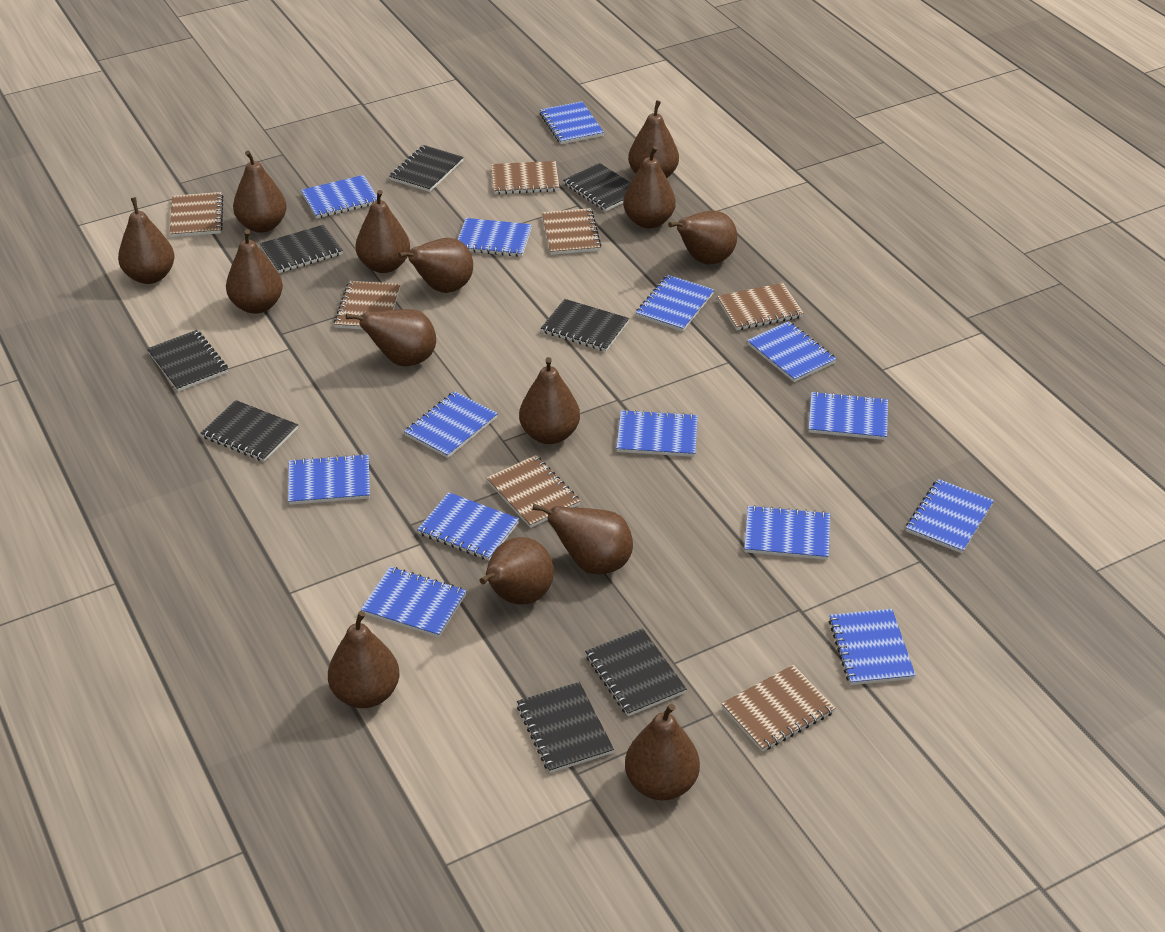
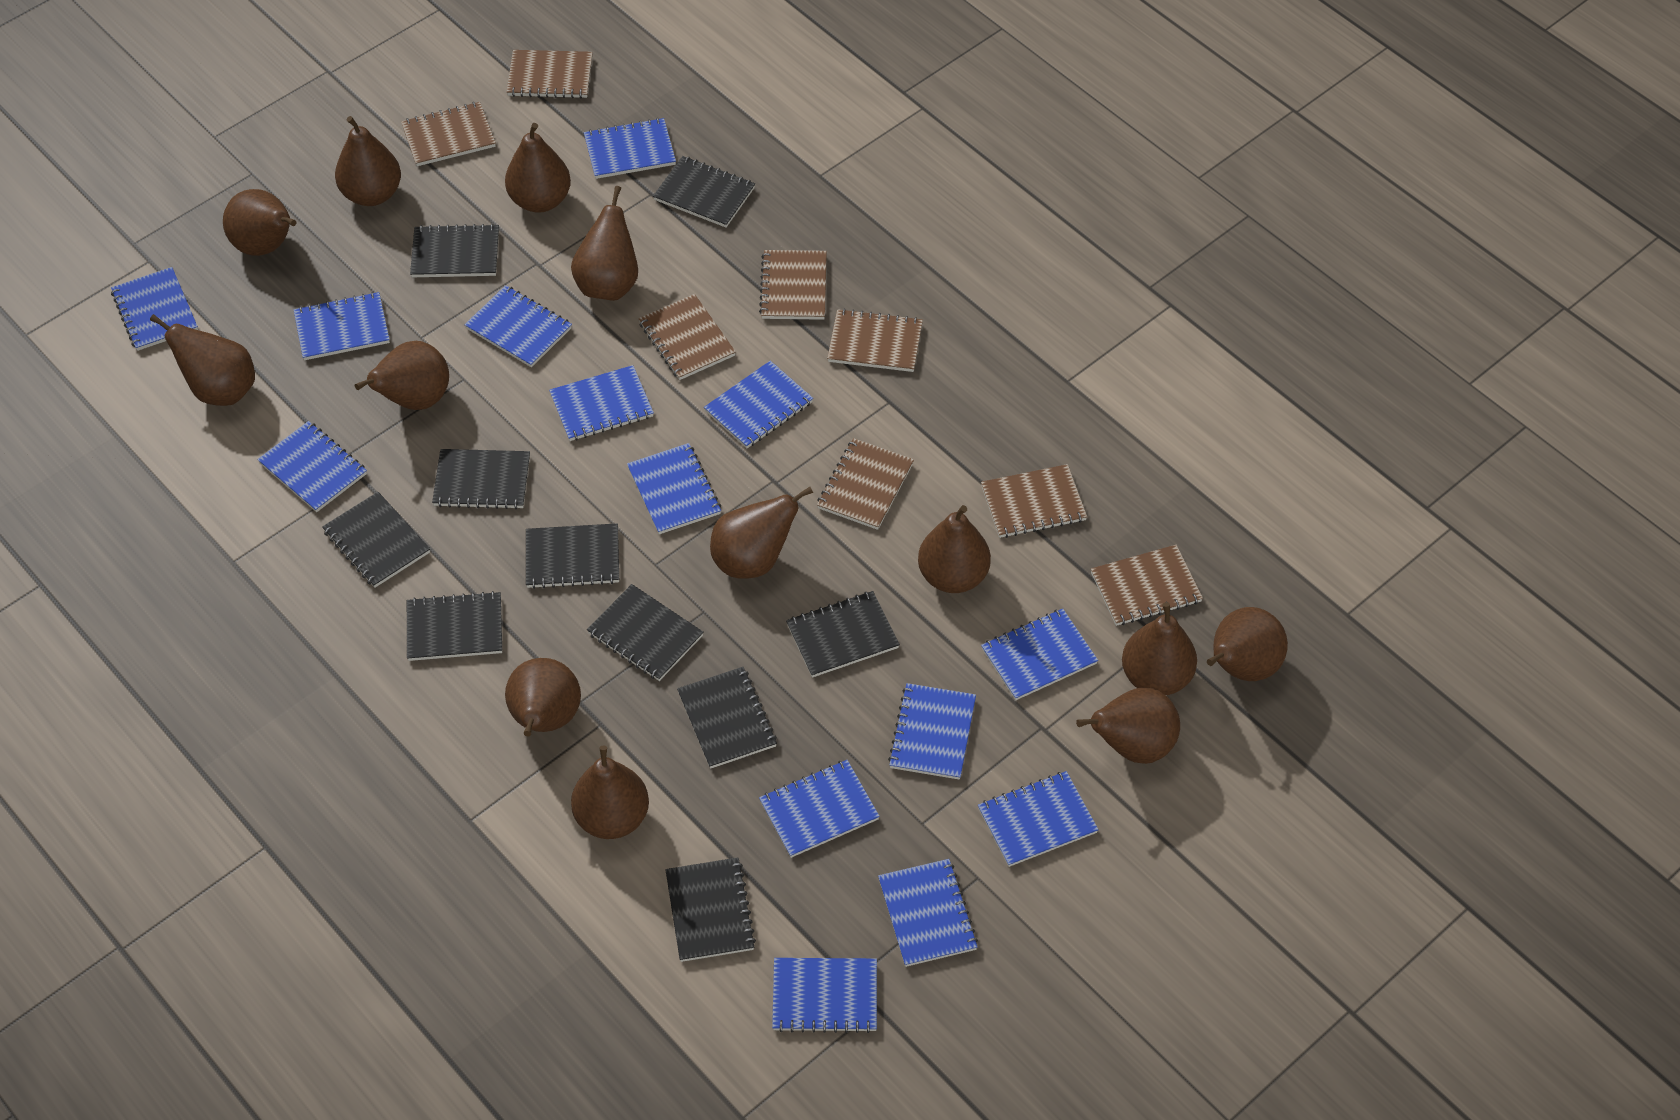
black notebook: 8 -> 10
brown notebook: 7 -> 8
brown pear: 14 -> 13

